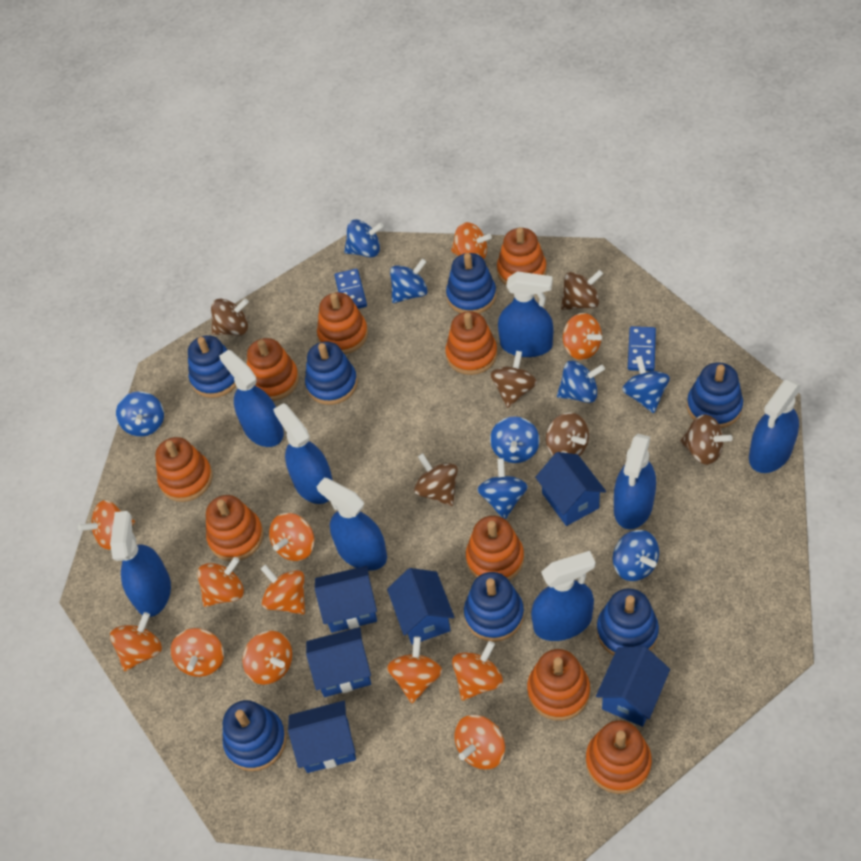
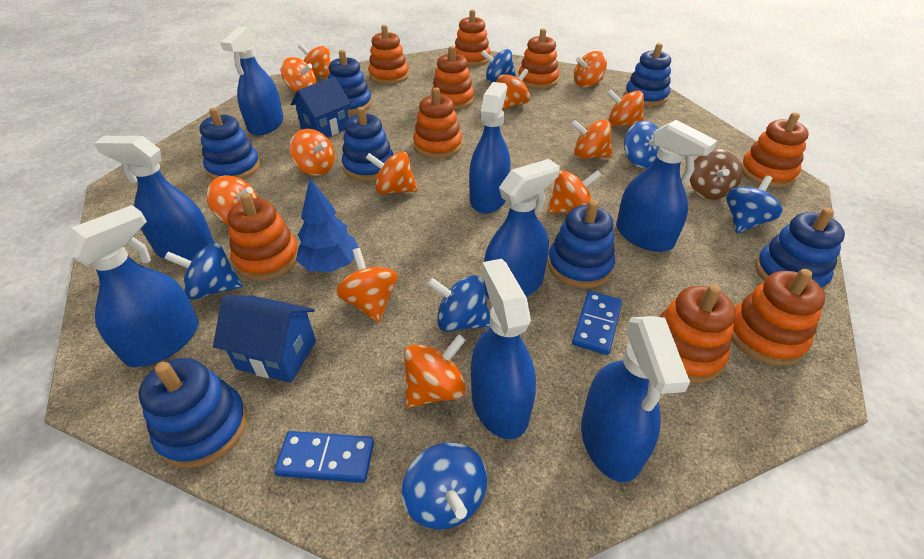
blue house: 6 -> 2
blue spinning top: 8 -> 6
blue tree: 0 -> 1
brown spinning top: 6 -> 1

